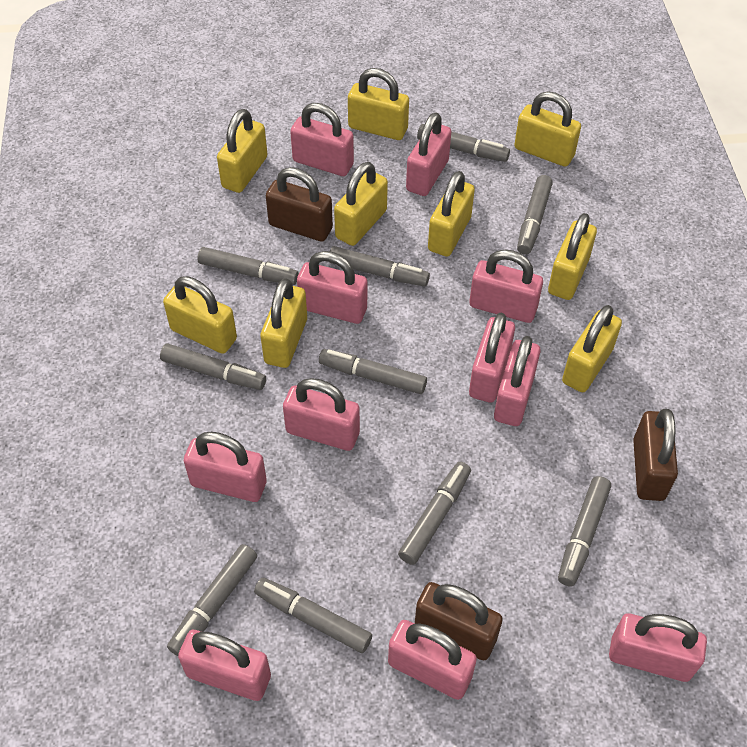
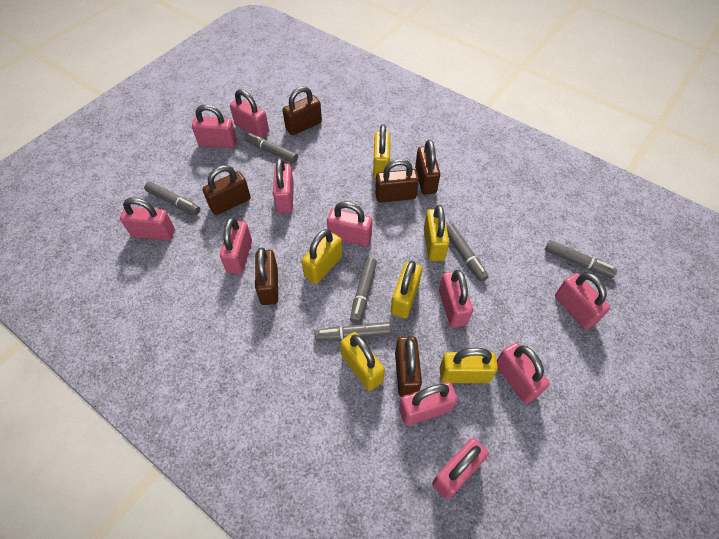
brown padlock: 3 -> 6
grey marker: 10 -> 6
yellow padlock: 9 -> 6

